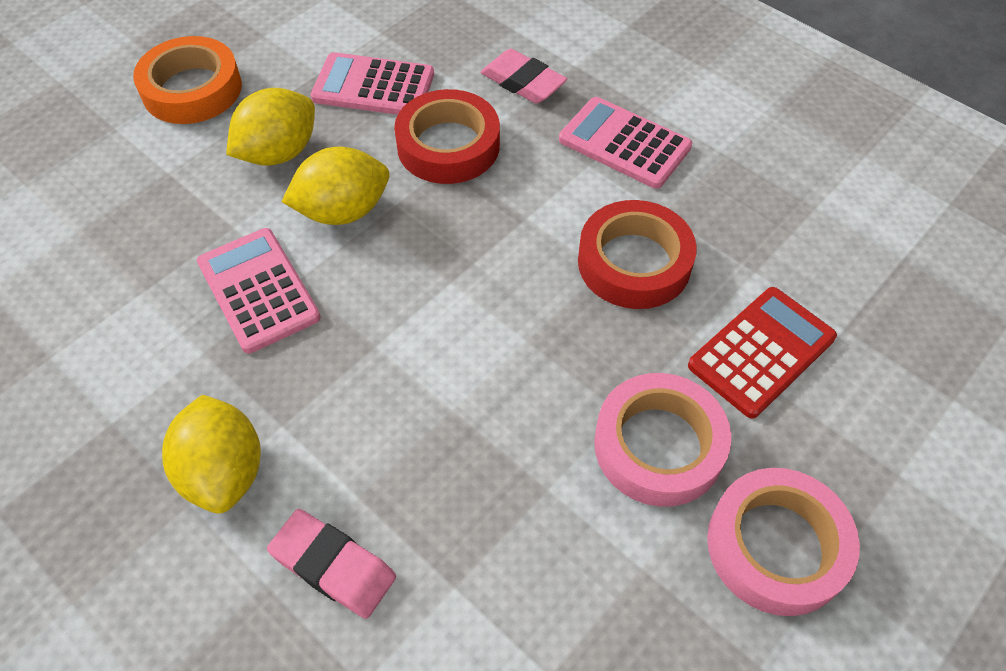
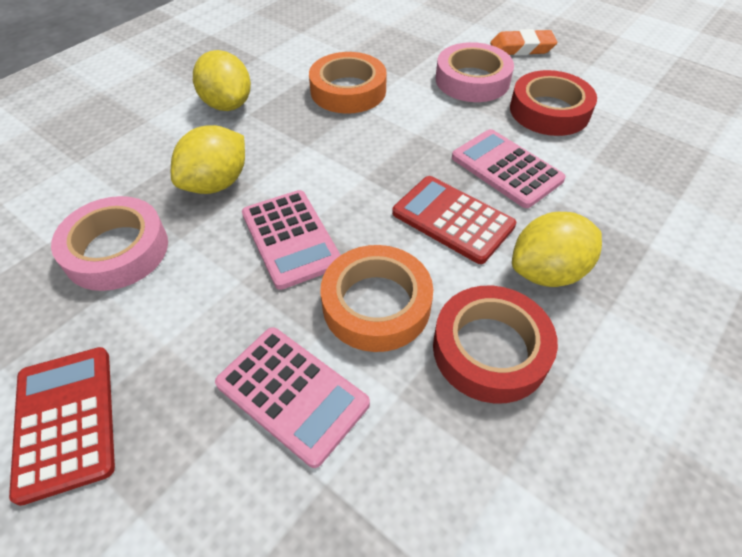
orange eraser: 0 -> 1
orange tape: 1 -> 2
pink eraser: 2 -> 0
red calculator: 1 -> 2

